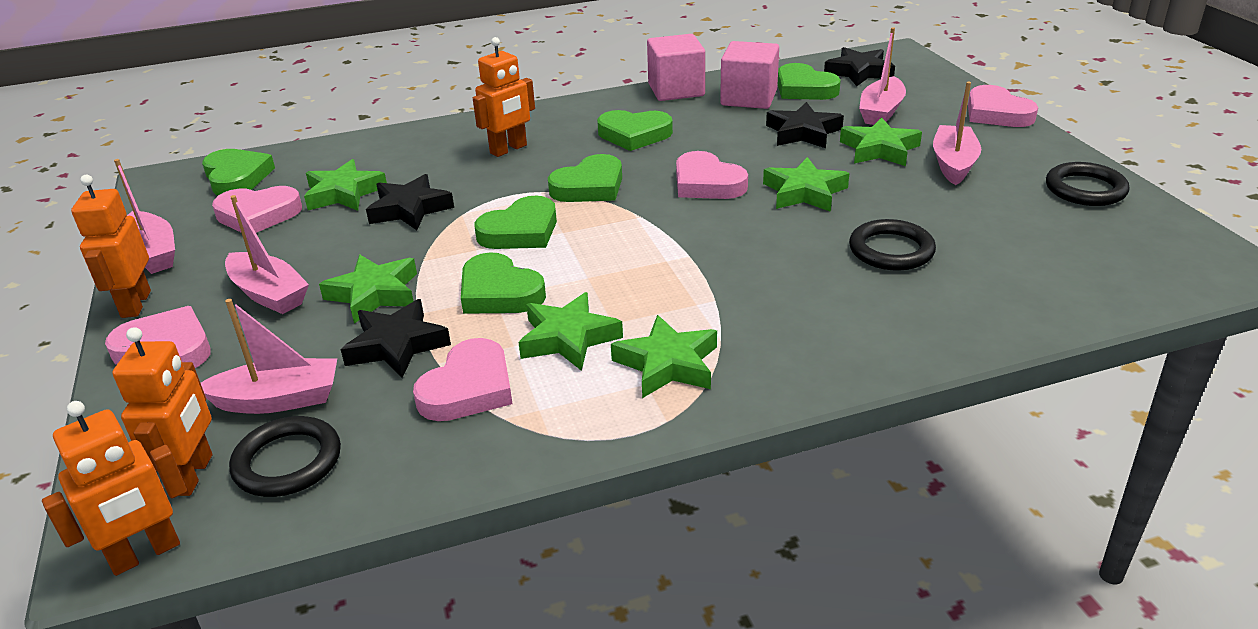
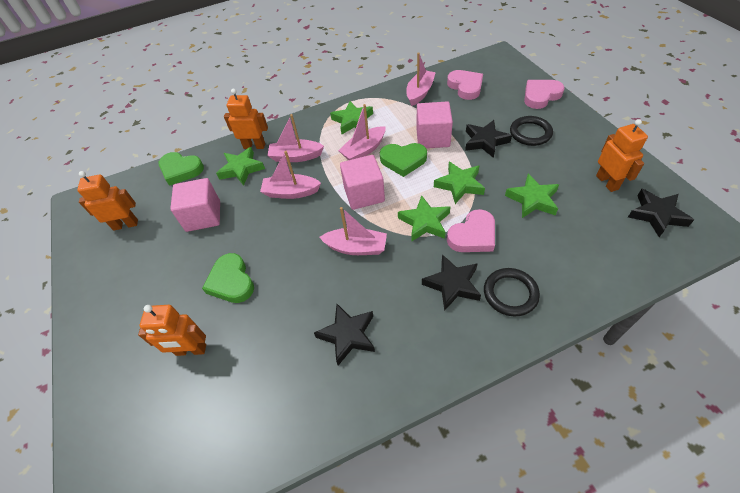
black ring: 3 -> 2
green heart: 6 -> 3
green star: 6 -> 5
pink cube: 2 -> 3
pink heart: 5 -> 3

